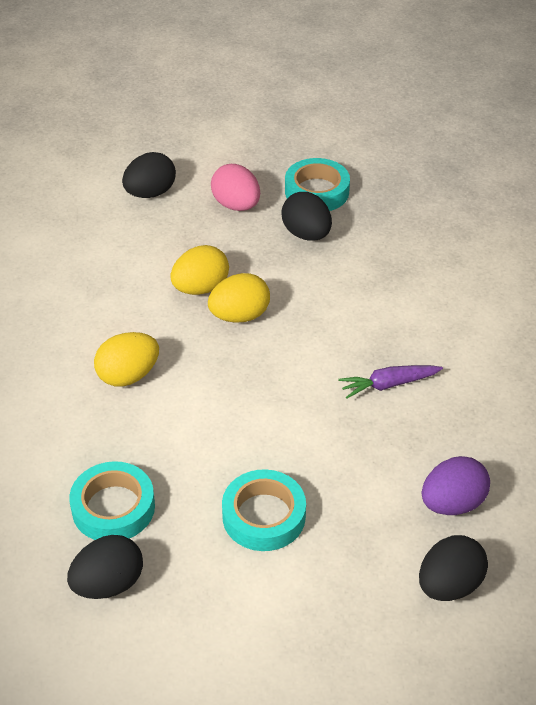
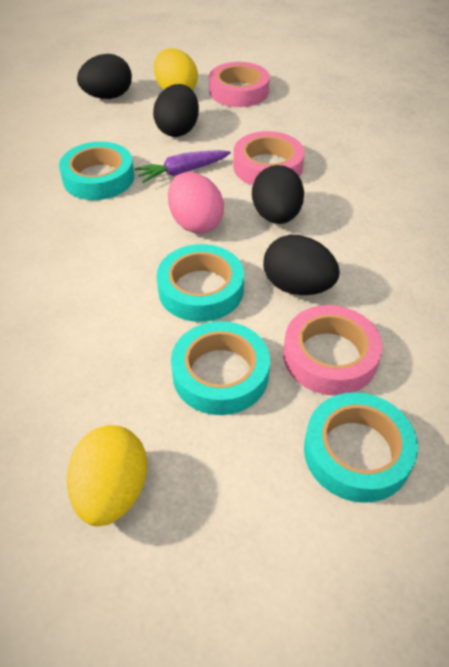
pink tape: 0 -> 3
purple egg: 1 -> 0
turquoise tape: 3 -> 4
yellow egg: 3 -> 2

